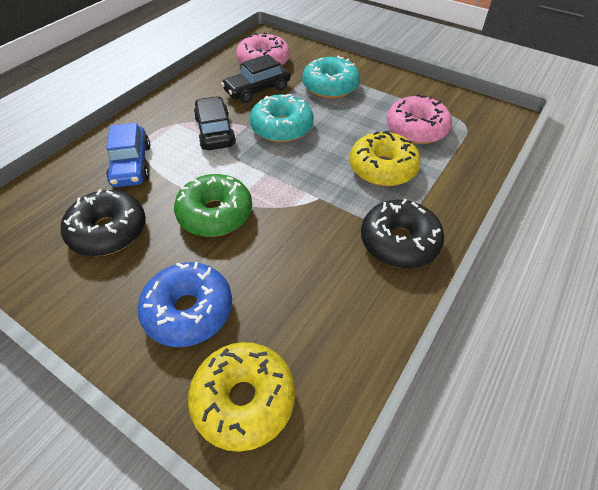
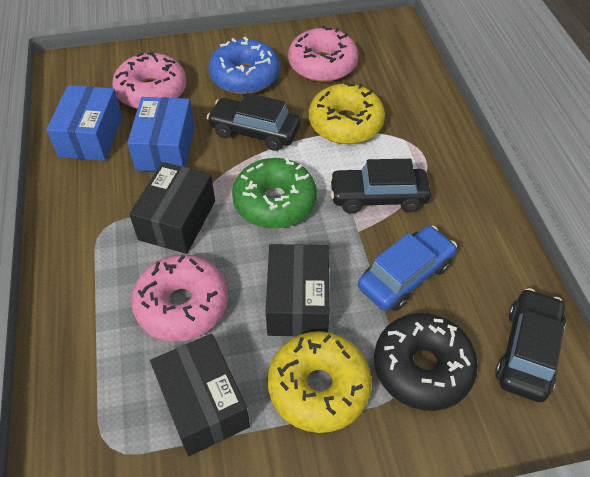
black box: 0 -> 3
black car: 2 -> 3
black donut: 2 -> 1
blue box: 0 -> 2
pink donut: 2 -> 3
turquoise donut: 2 -> 0

